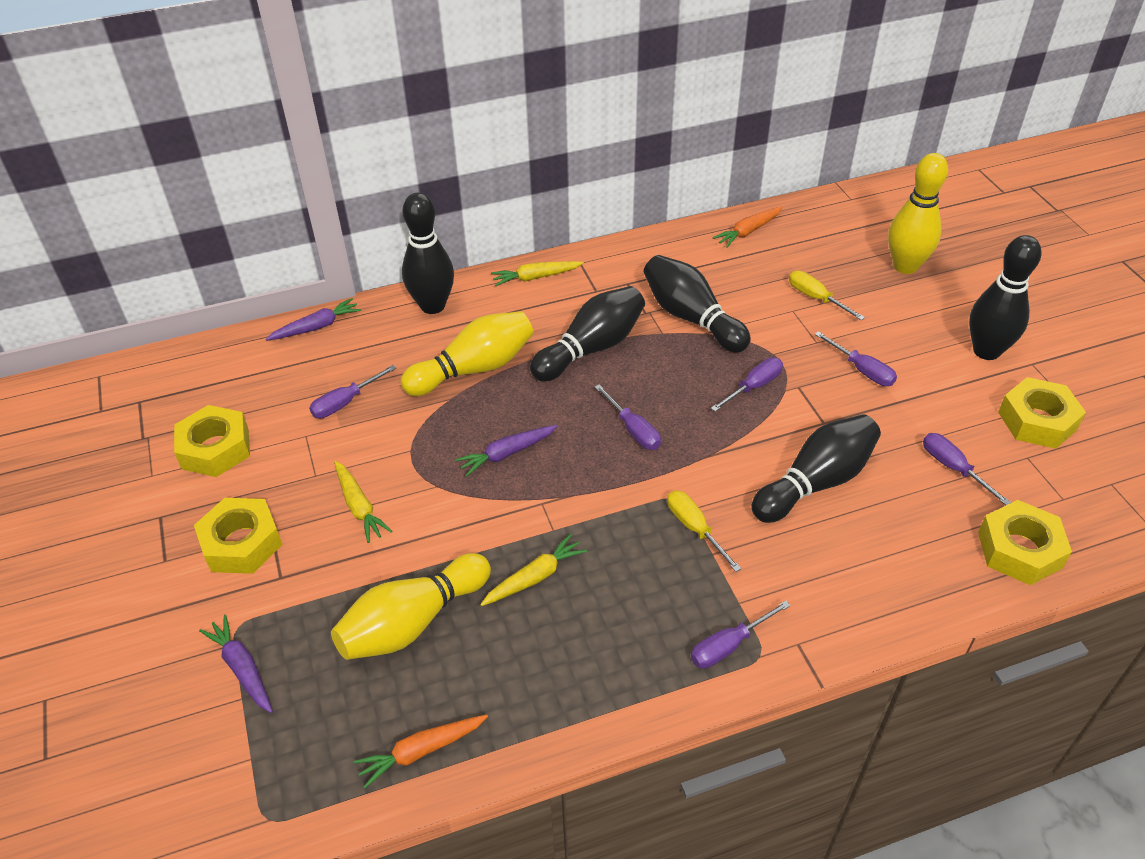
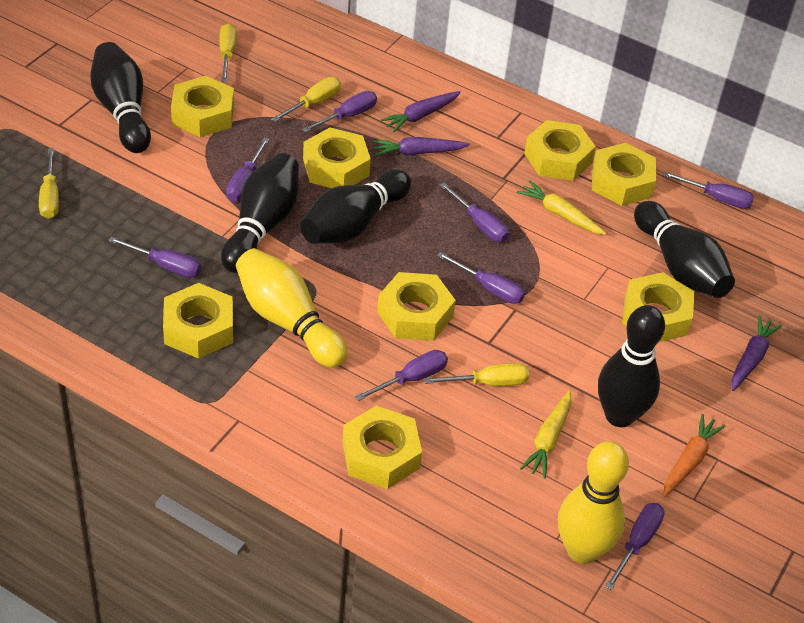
orange carrot: 2 -> 1
purple screwdriver: 6 -> 8
yellow bowling pin: 3 -> 2
yellow carrot: 3 -> 2
yellow nut: 4 -> 8
yellow screwdriver: 2 -> 4

